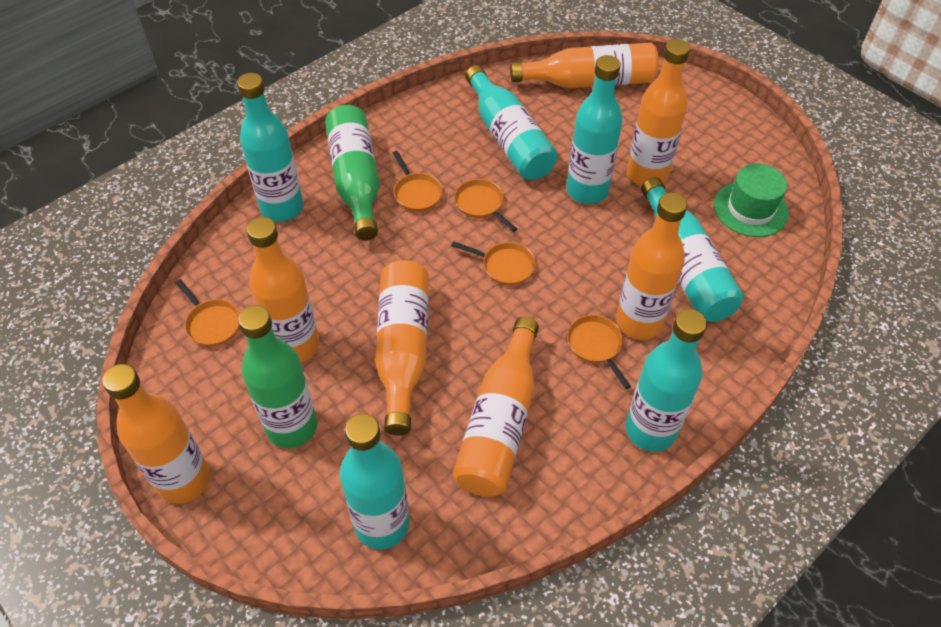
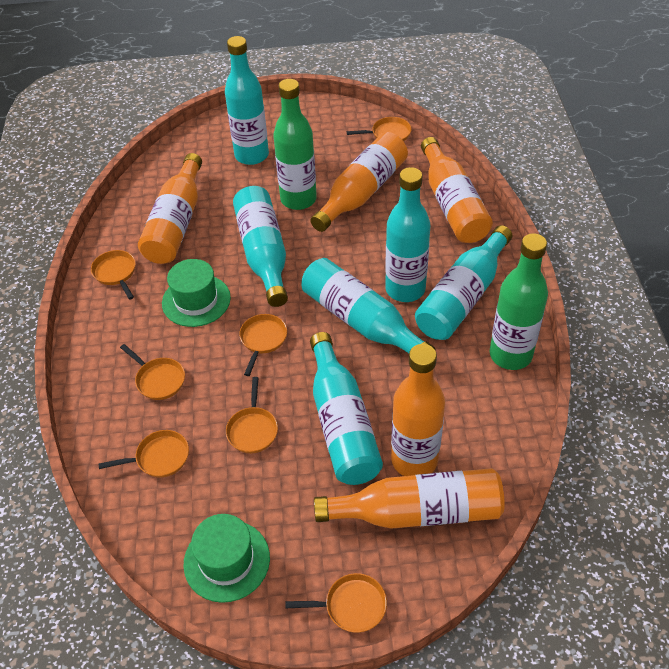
green hat: 1 -> 2
orange bottle: 7 -> 5
orange pan: 5 -> 7

